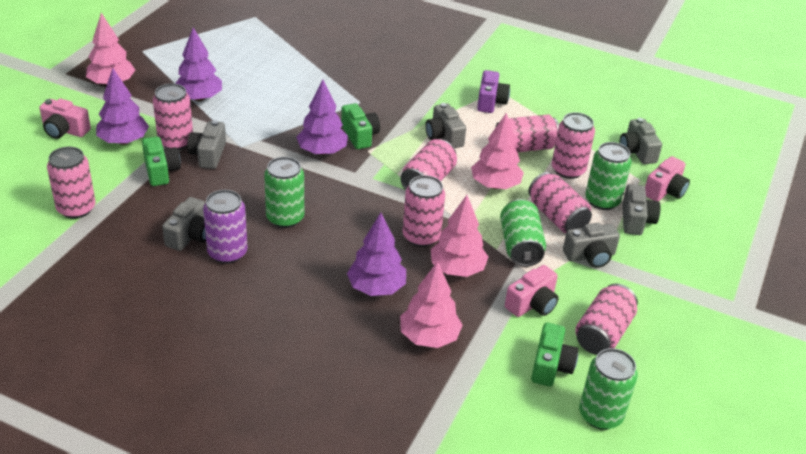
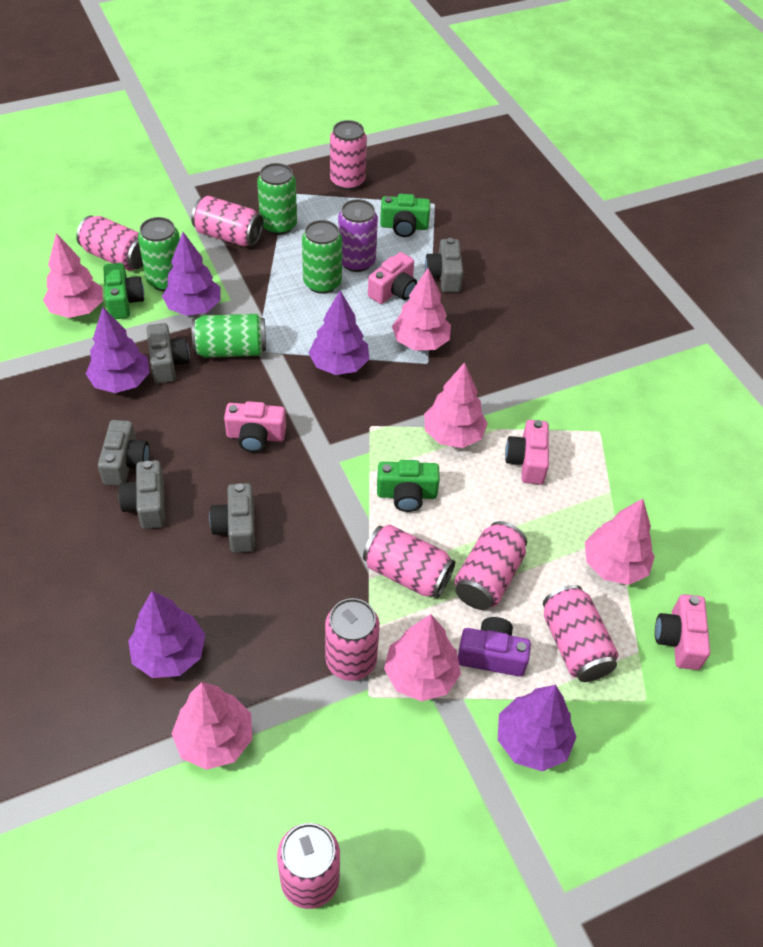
grey camera: 6 -> 5
pink camera: 3 -> 4
pink tree: 4 -> 6
purple tree: 4 -> 5

